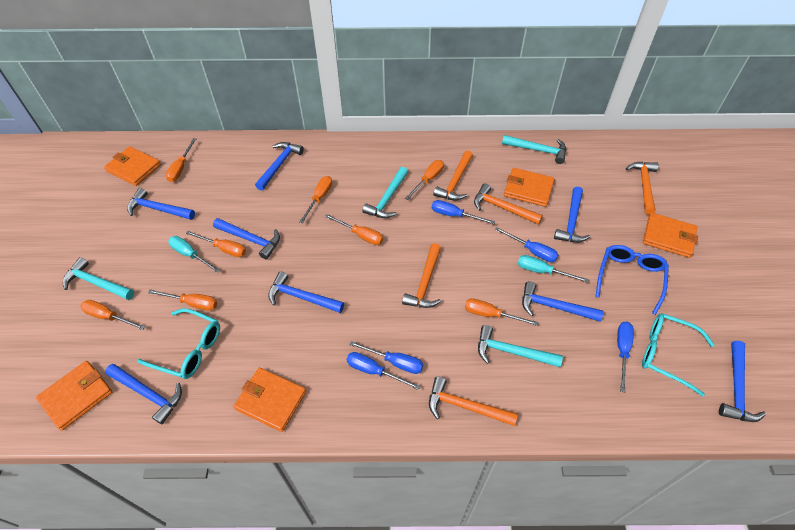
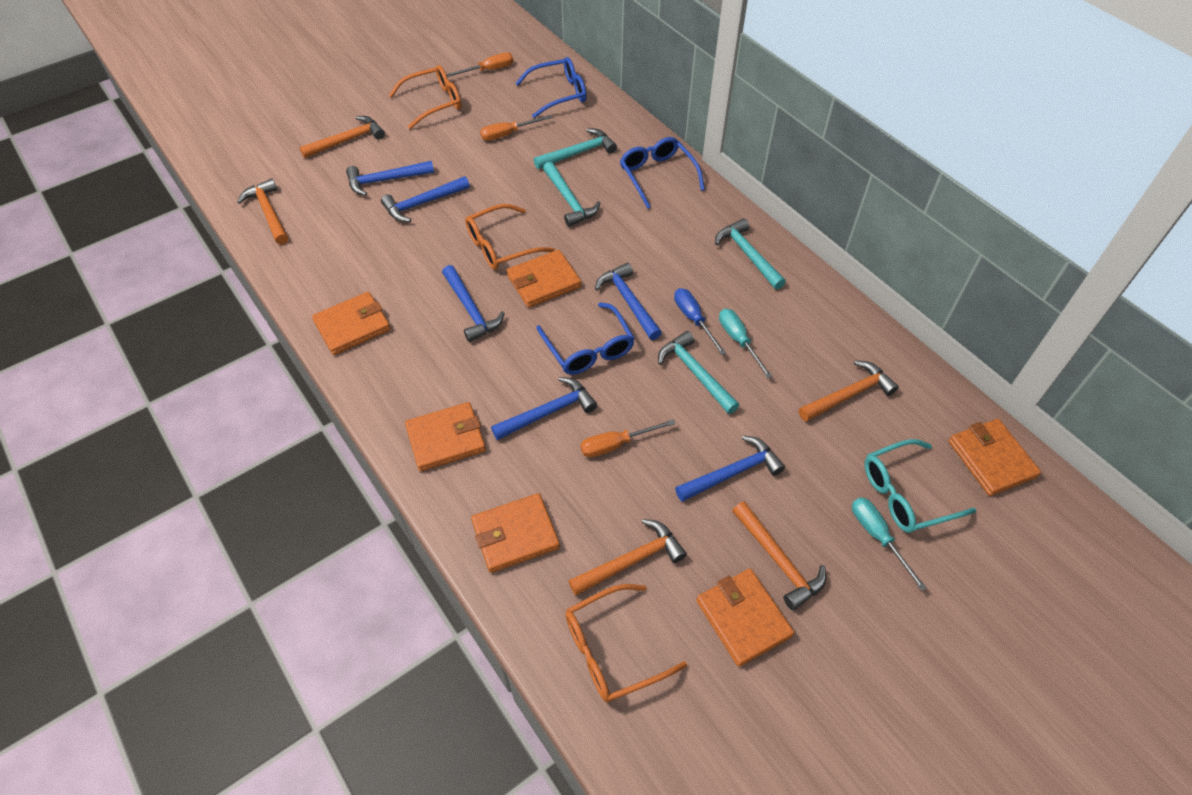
blue glasses: 1 -> 3
blue hammer: 8 -> 6
blue screwdriver: 5 -> 1
orange glasses: 0 -> 3
orange screwdriver: 8 -> 3
orange wallet: 5 -> 6
turquoise glasses: 2 -> 1

